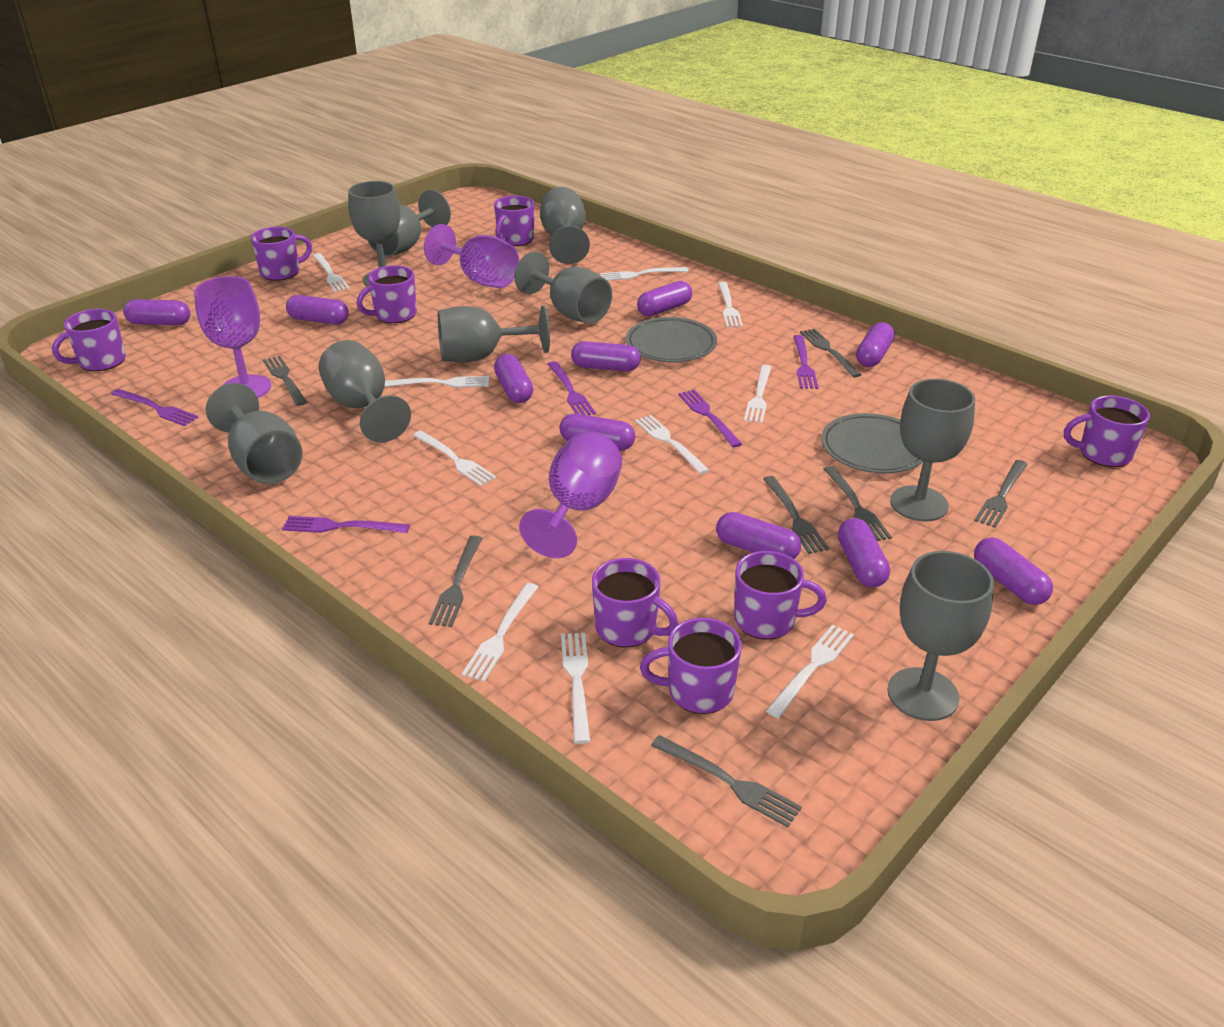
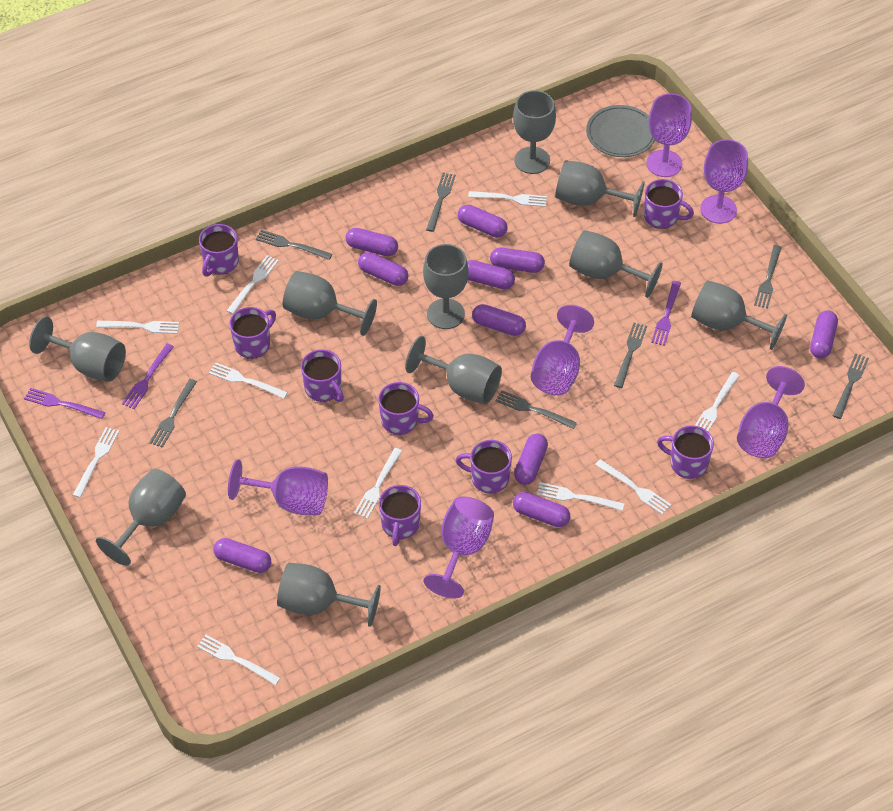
grey goblet: 9 -> 10
grey plate: 2 -> 1
purple fork: 5 -> 3
purple goblet: 3 -> 6

